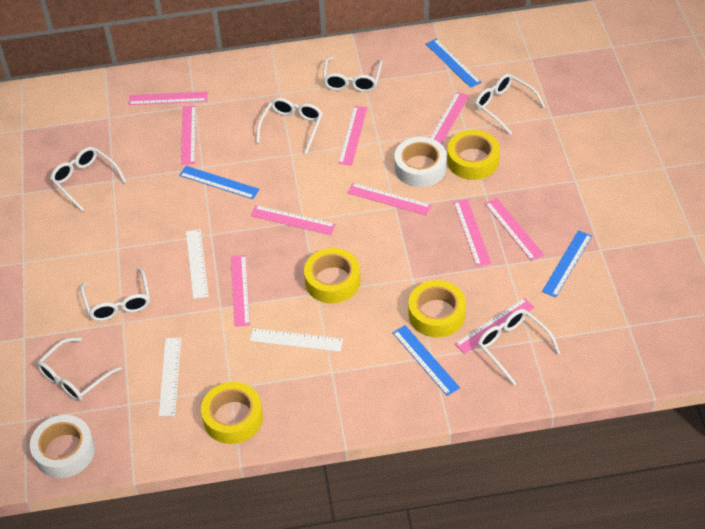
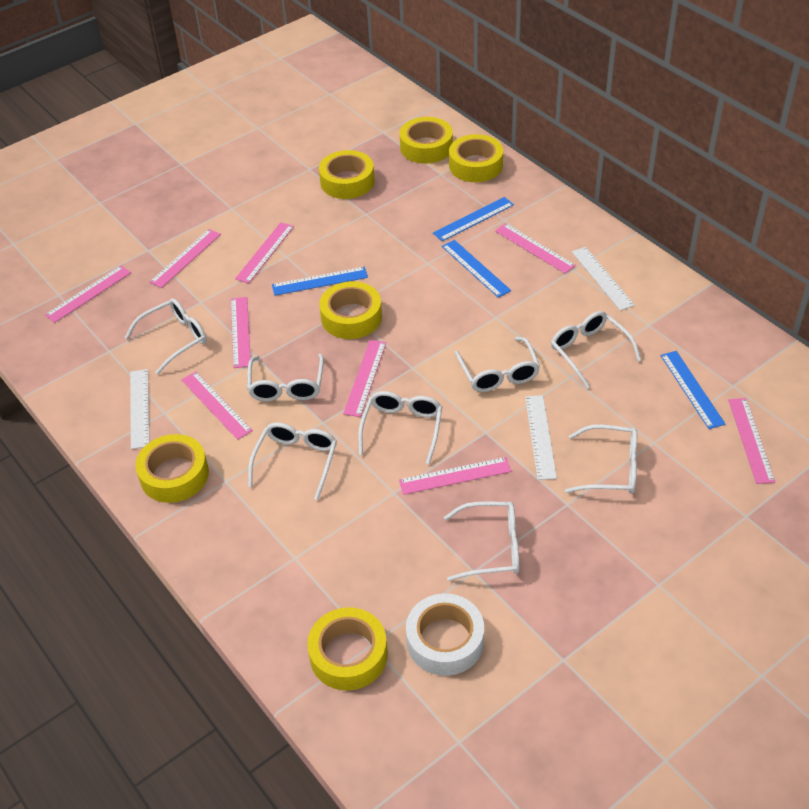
pink ruler: 10 -> 9
white glasses: 7 -> 8
white tape: 2 -> 1
yellow tape: 4 -> 6

